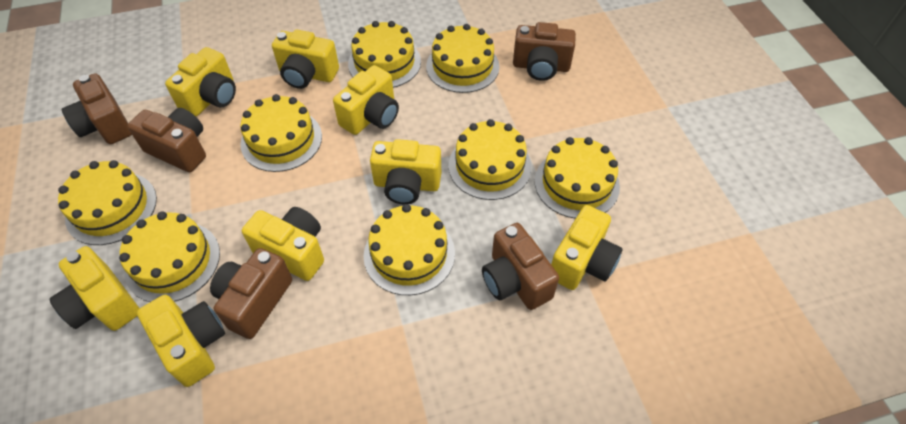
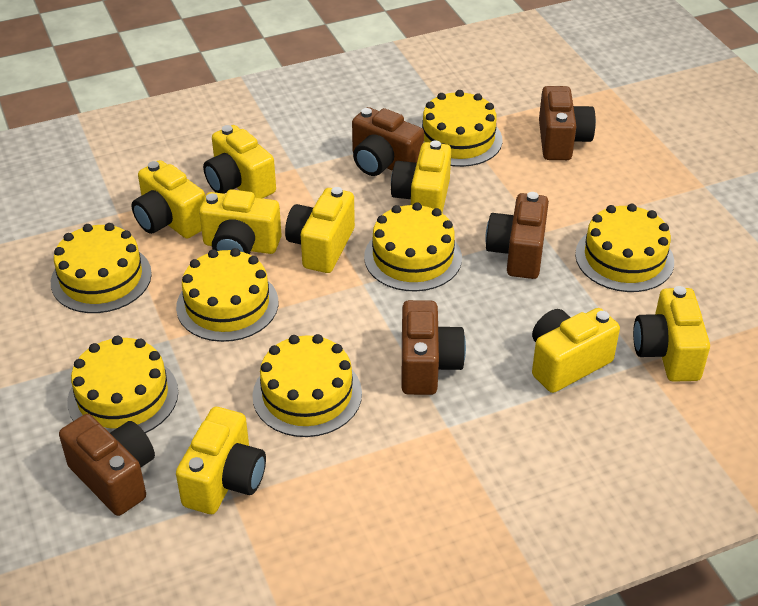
yellow cake: 8 -> 7

